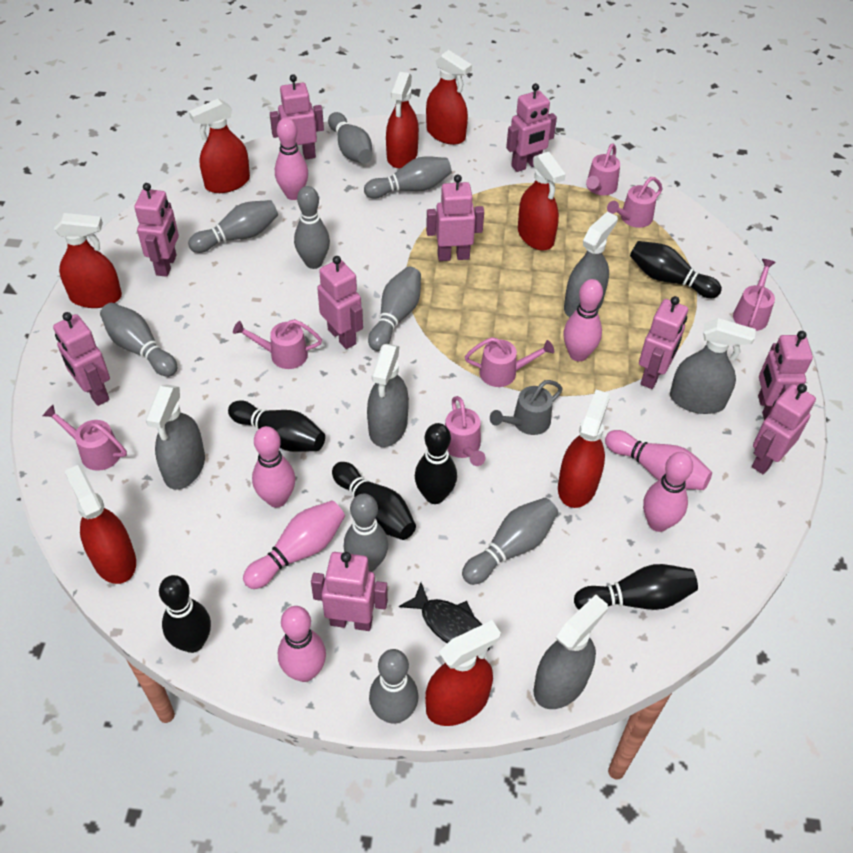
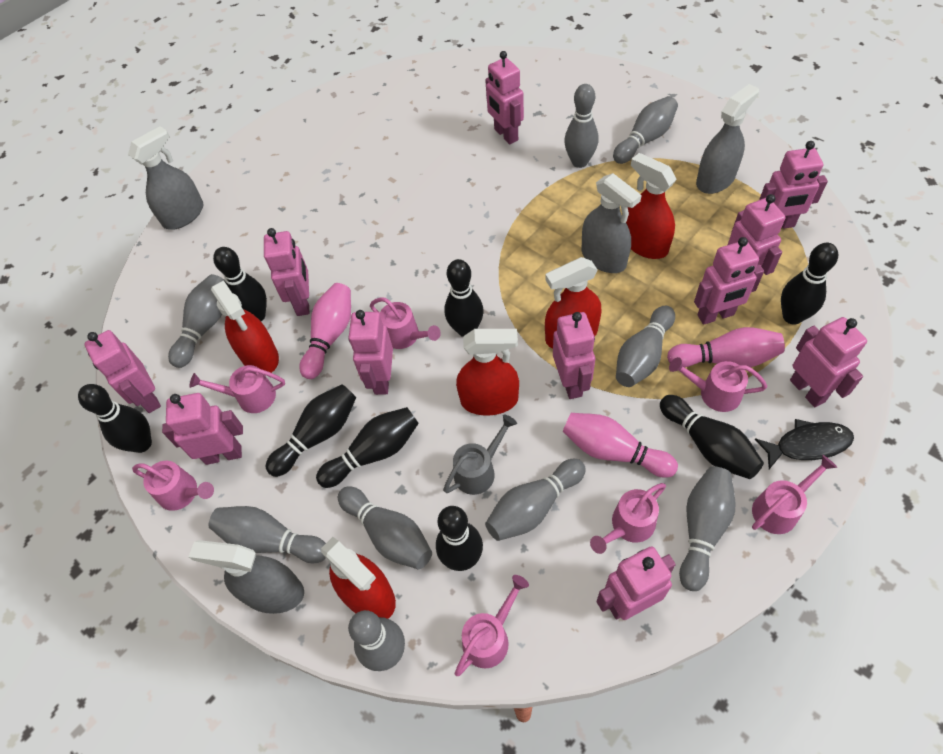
black bowling pin: 6 -> 8
grey spray bottle: 5 -> 4
pink bowling pin: 7 -> 3
pink robot: 10 -> 11
red spray bottle: 8 -> 5

